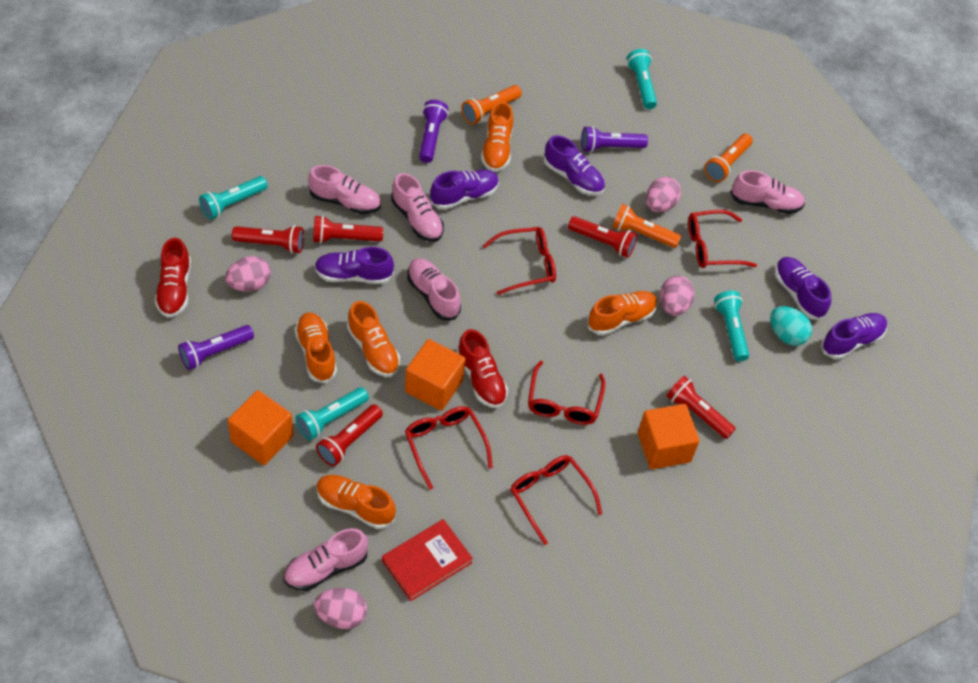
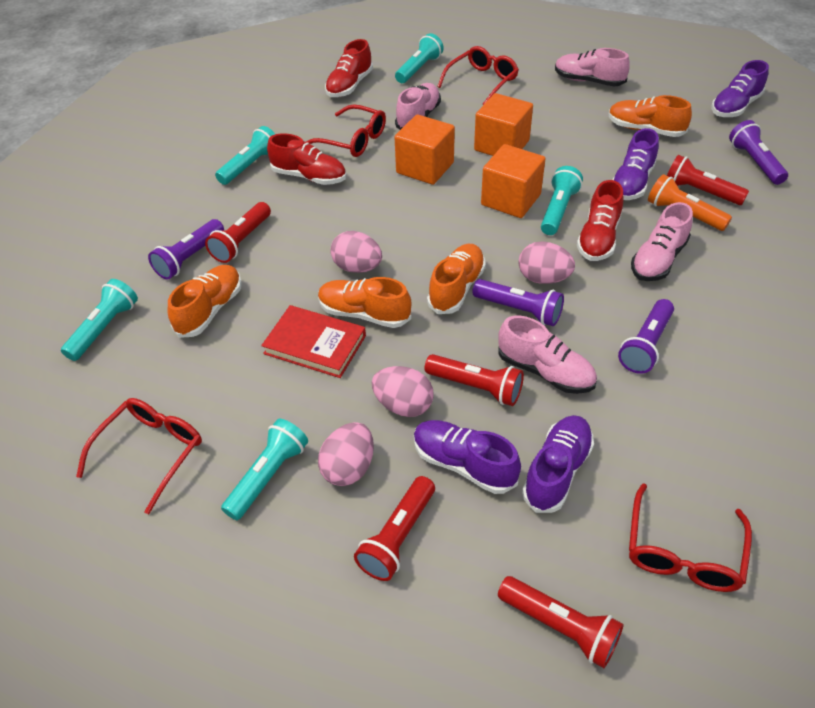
orange flashlight: 3 -> 1
orange shoe: 5 -> 4
pink shoe: 5 -> 4
purple flashlight: 3 -> 4
purple shoe: 5 -> 4
red glasses: 5 -> 4
red shoe: 2 -> 3
turquoise egg: 1 -> 0
turquoise flashlight: 4 -> 5

